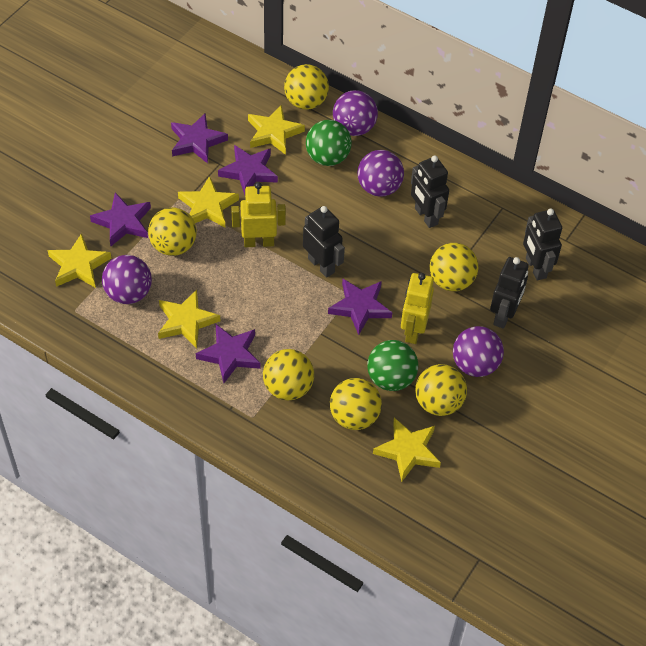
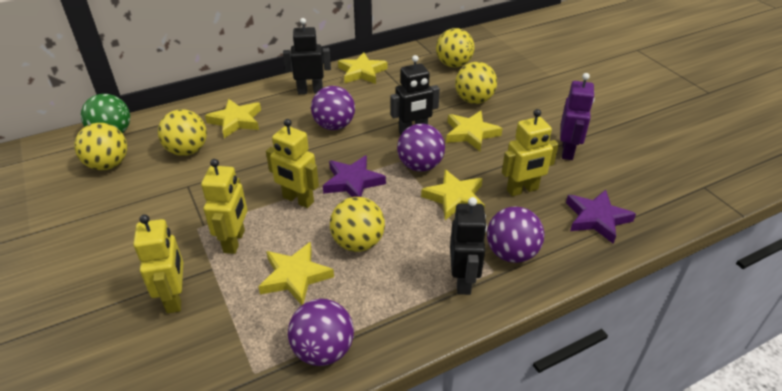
black robot: 4 -> 3
green ball: 2 -> 1
purple robot: 0 -> 1
purple star: 5 -> 2
yellow ball: 6 -> 5
yellow robot: 2 -> 4

